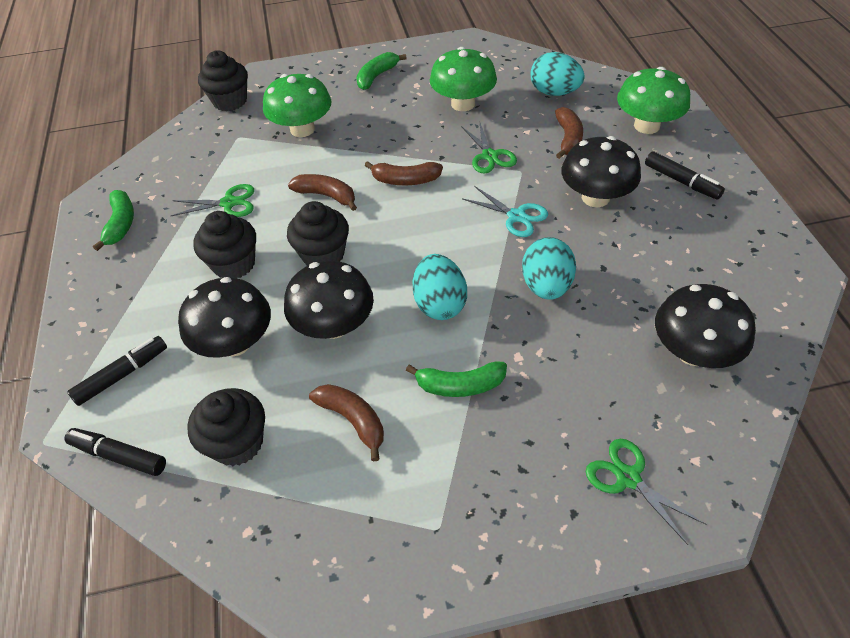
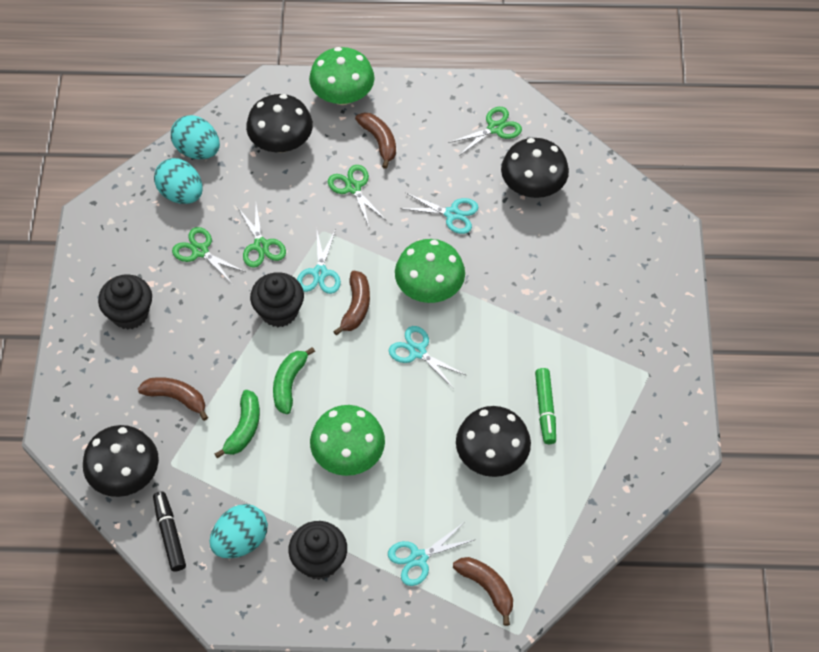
black cupcake: 4 -> 3
black marker: 3 -> 1
green banana: 3 -> 2
green marker: 0 -> 1
green scissors: 3 -> 4
turquoise scissors: 1 -> 4

